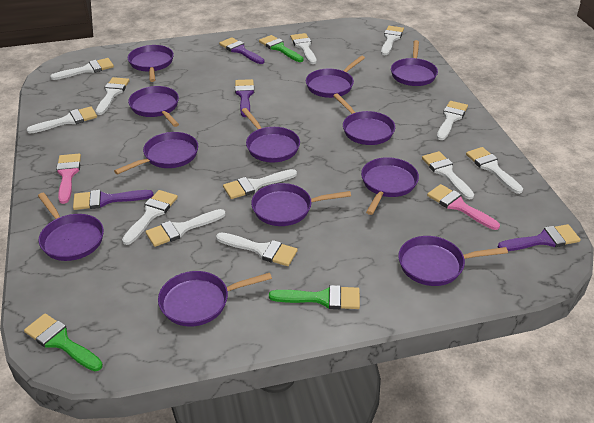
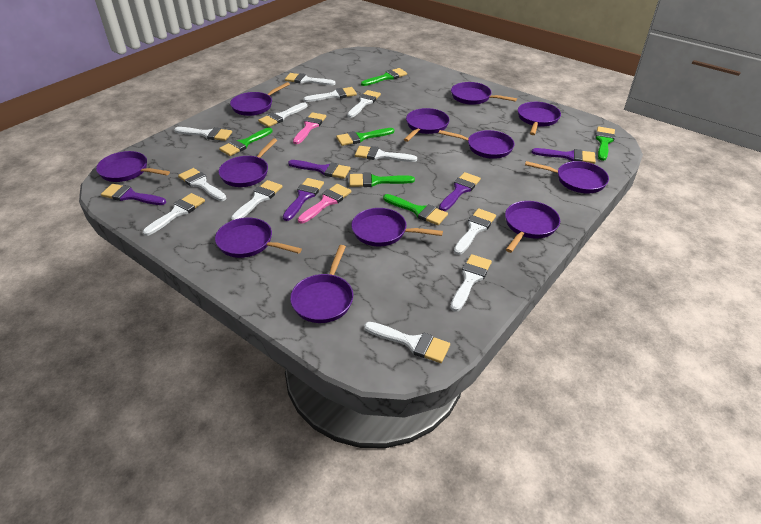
green brush: 3 -> 6
purple brush: 4 -> 5

